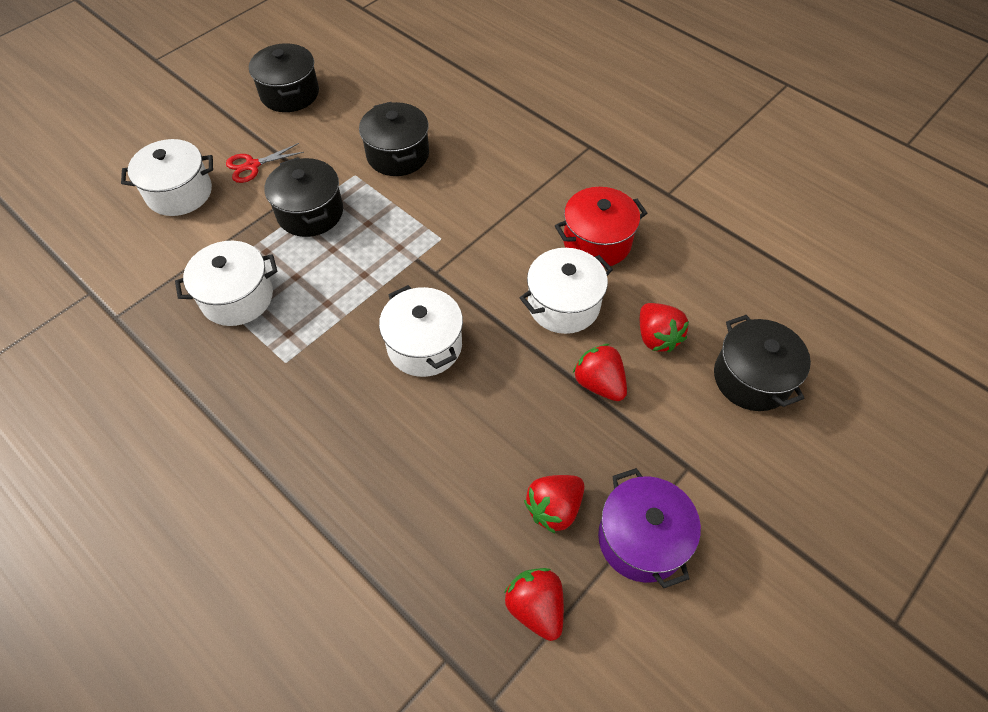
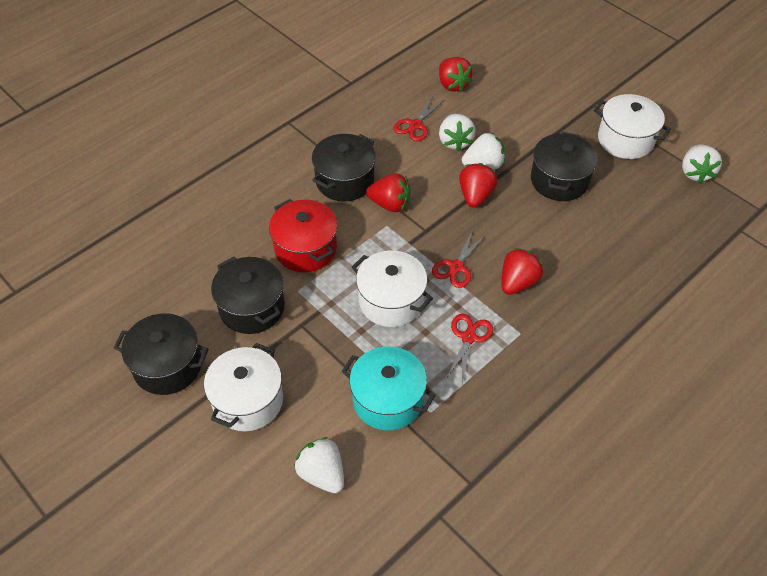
purple pot: 1 -> 0
red scissors: 1 -> 3
turquoise pot: 0 -> 1
white pot: 4 -> 3
white strawberry: 0 -> 4

